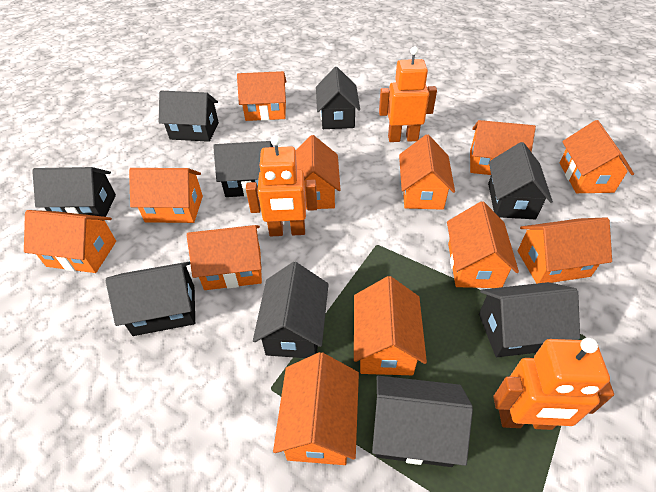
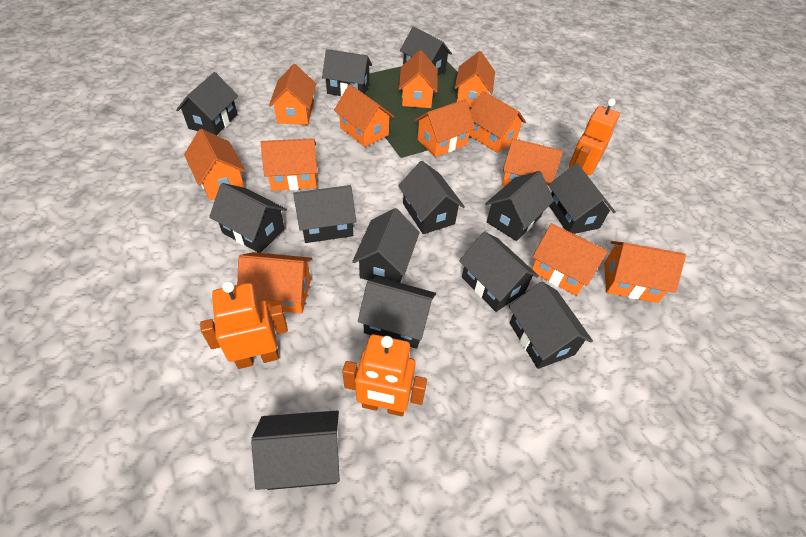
black house: 9 -> 13

